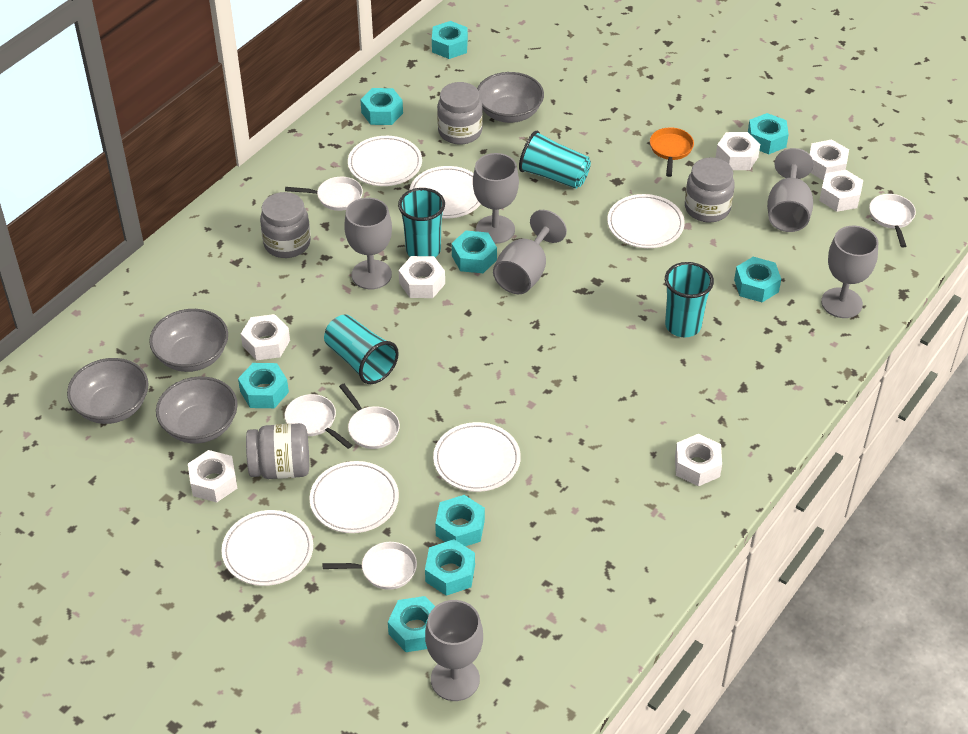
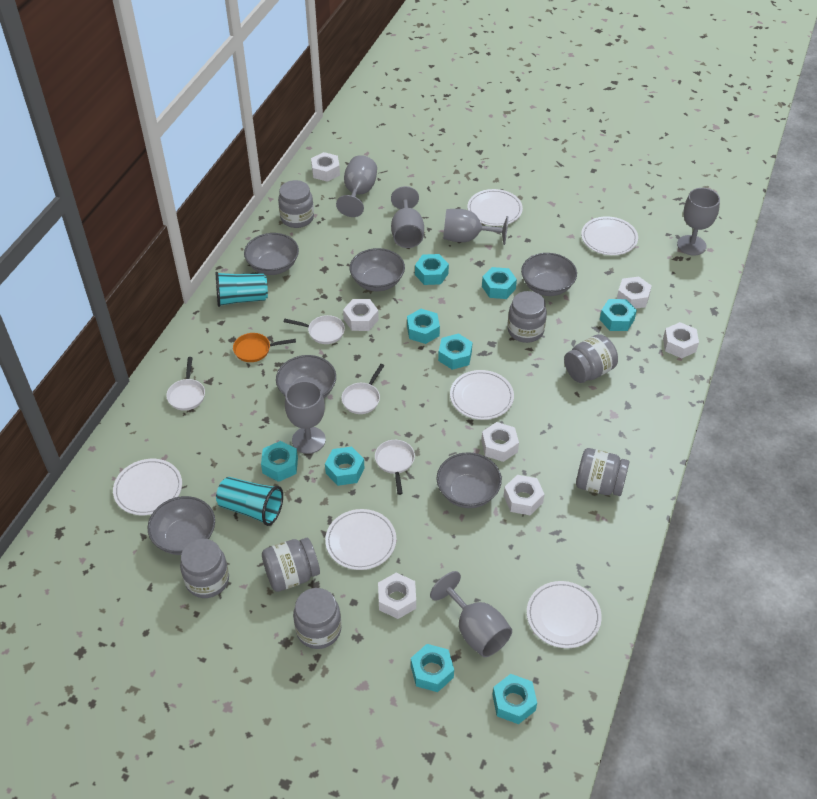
grey bowl: 4 -> 6
grey jar: 4 -> 7
turquoise cup: 4 -> 2
white pan: 5 -> 4

